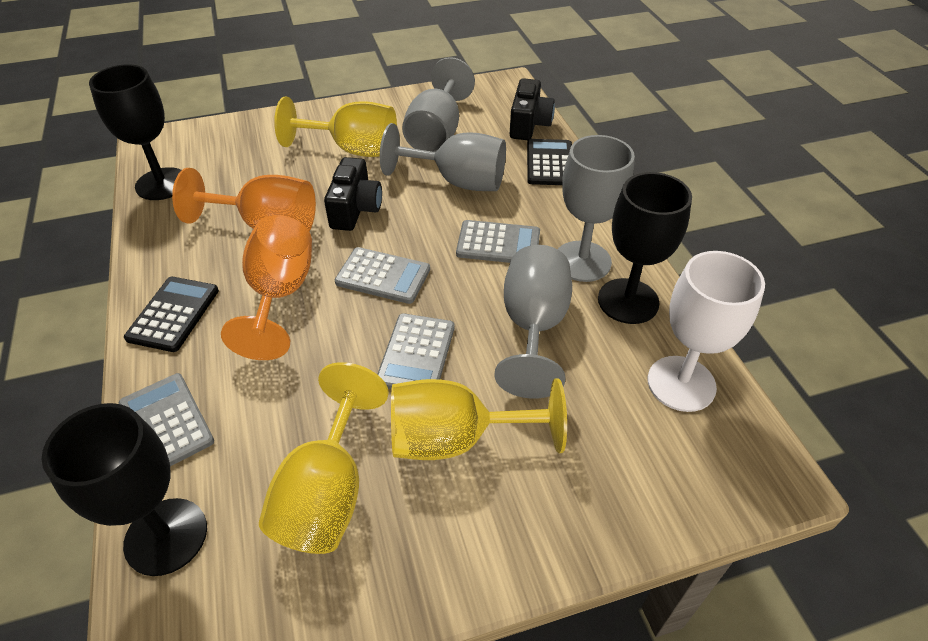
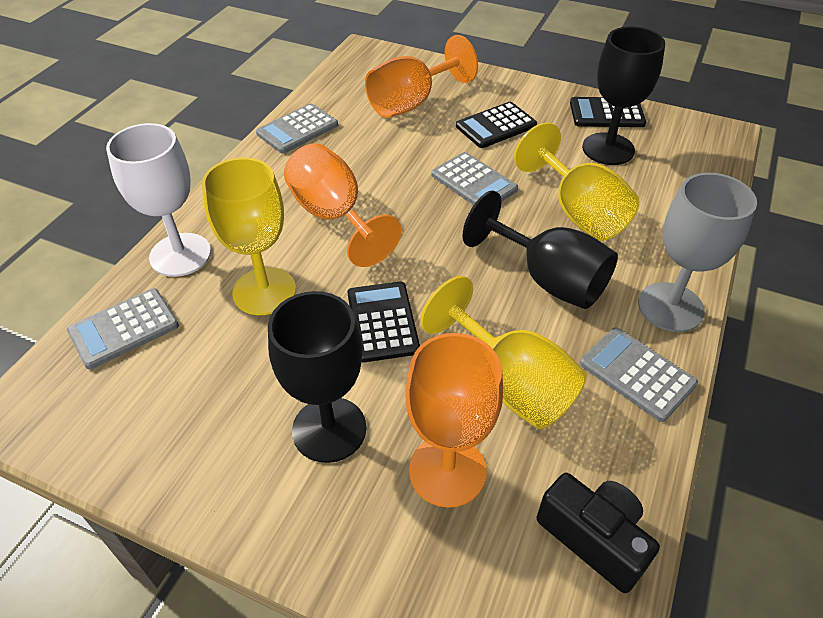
black calculator: 2 -> 3
black camera: 2 -> 1
grey goblet: 4 -> 1
orange goblet: 2 -> 3

